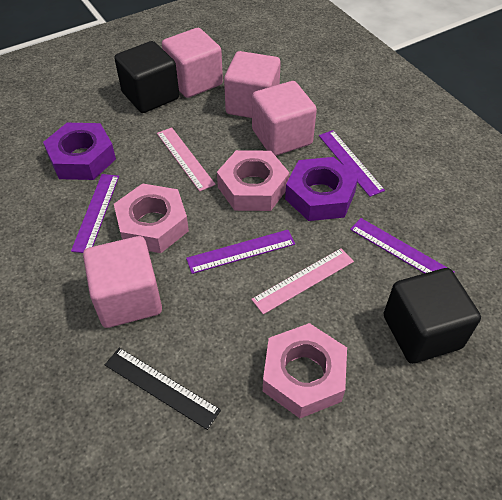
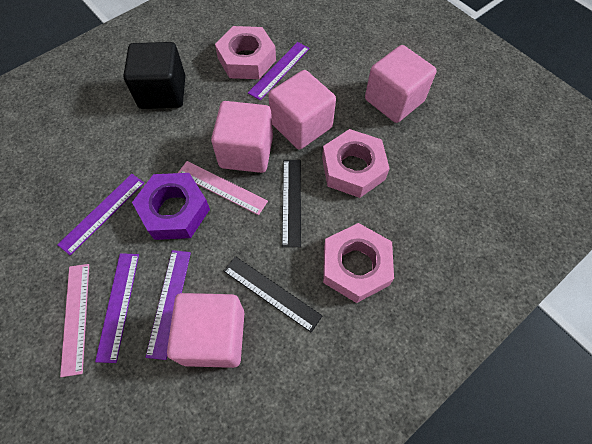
black cube: 2 -> 1
black ruler: 1 -> 2
purple nut: 2 -> 1

